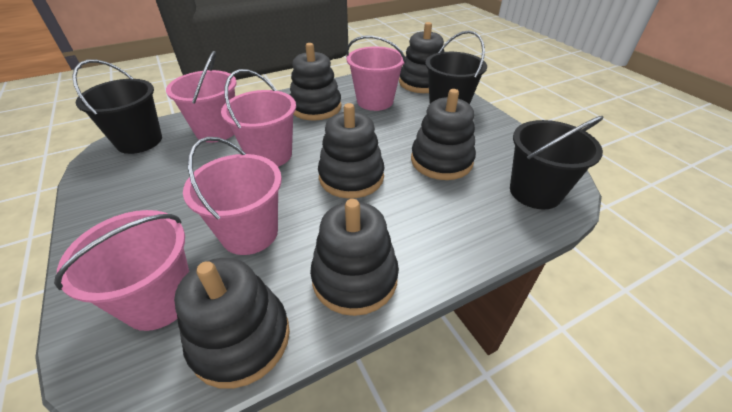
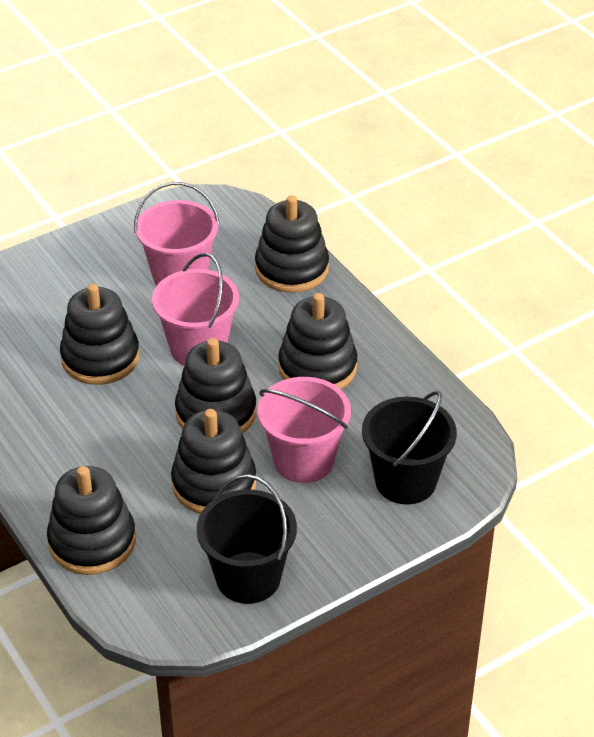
black bucket: 3 -> 2
pink bucket: 5 -> 3

